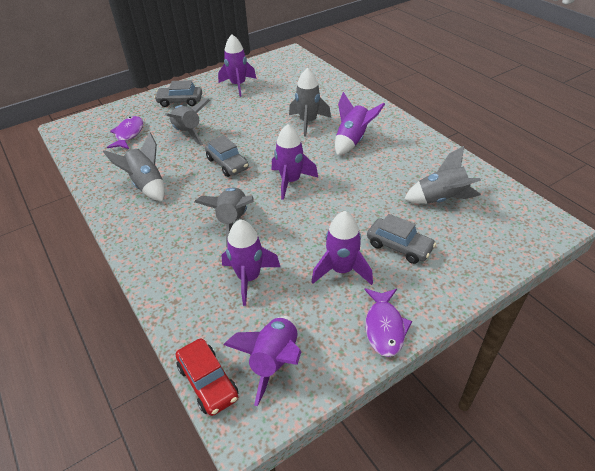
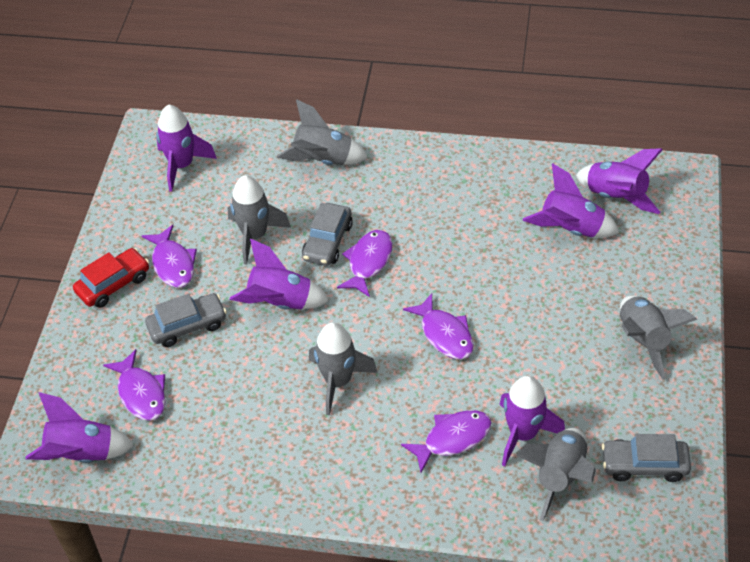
purple fish: 2 -> 5

